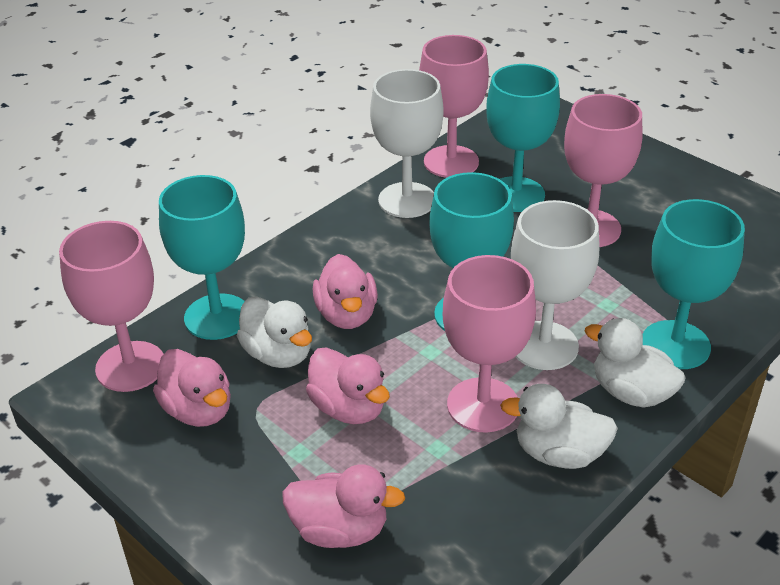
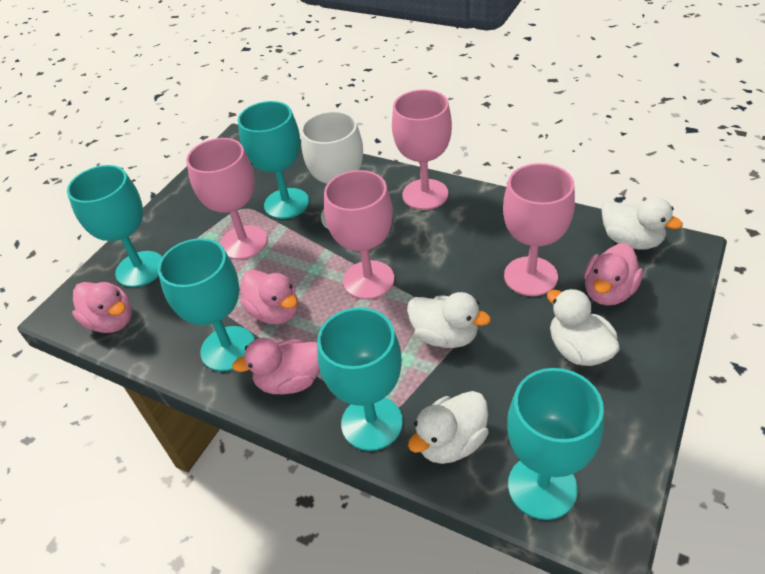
turquoise goblet: 4 -> 5
white duck: 3 -> 4
white goblet: 2 -> 1

